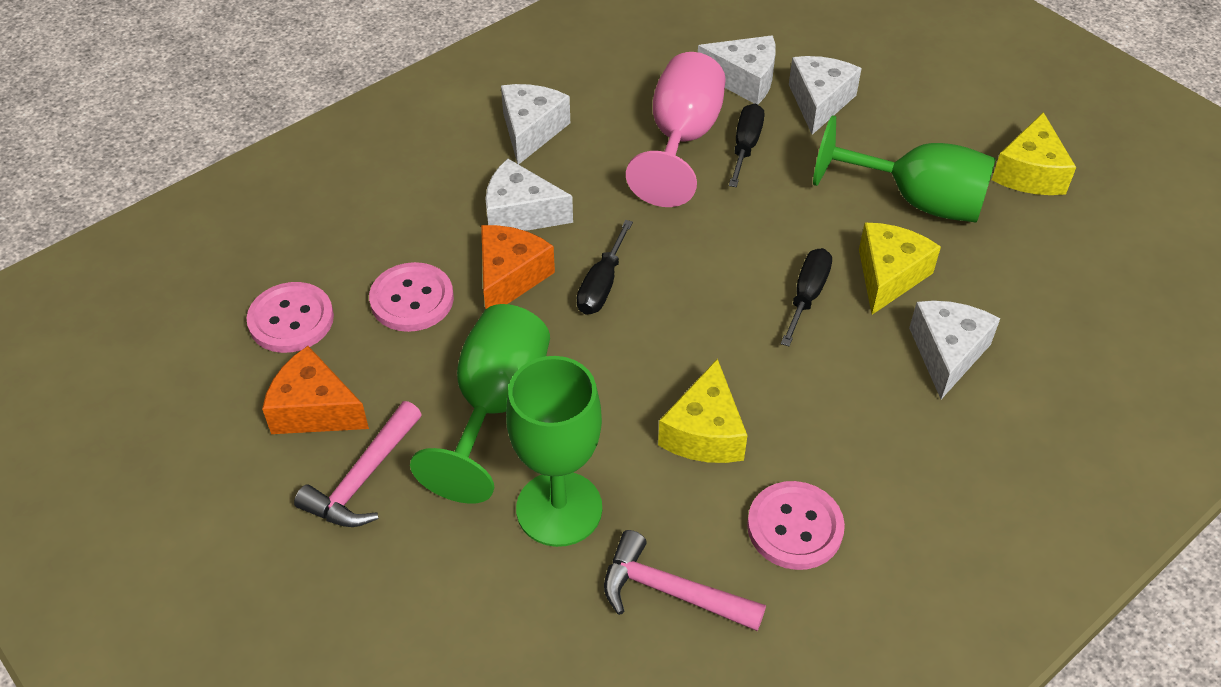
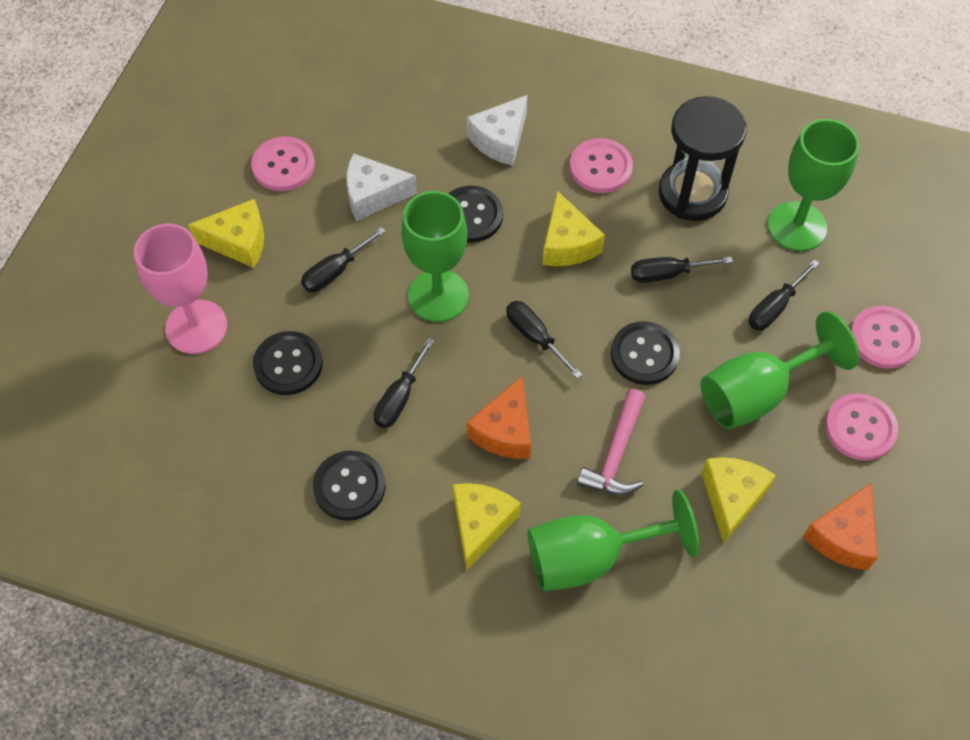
black button: 0 -> 4
black hourglass: 0 -> 1
black screwdriver: 3 -> 5
green goblet: 3 -> 4
pink button: 3 -> 4
pink hammer: 2 -> 1
white cheese: 5 -> 2
yellow cheese: 3 -> 4

